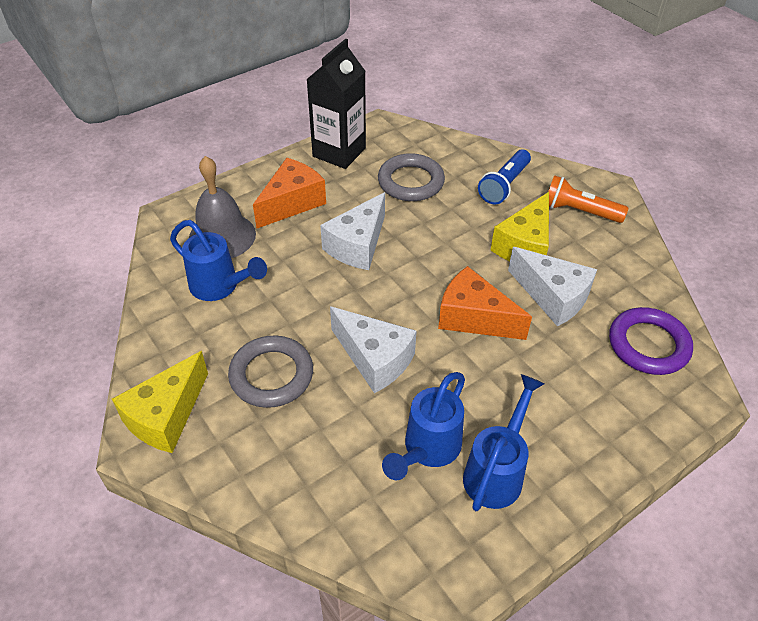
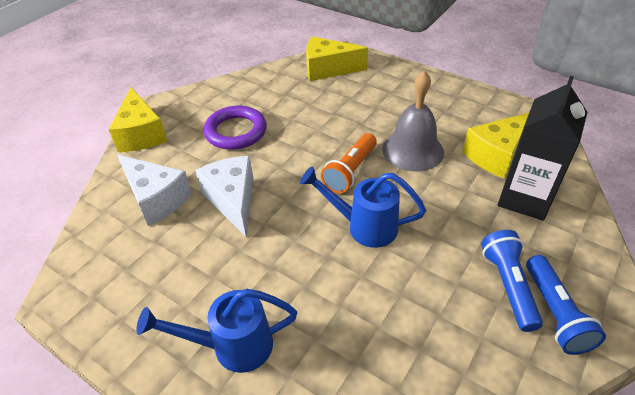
blue flashlight: 1 -> 2
blue watering can: 3 -> 2
grey ring: 2 -> 0
orange cheese: 2 -> 0
white cheese: 3 -> 2
yellow cheese: 2 -> 3

